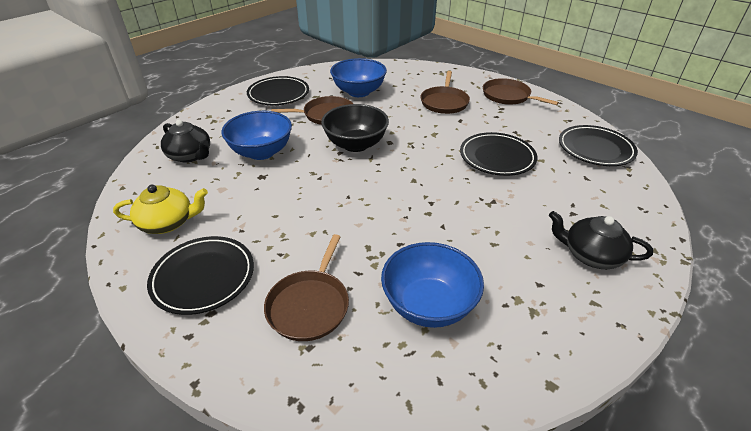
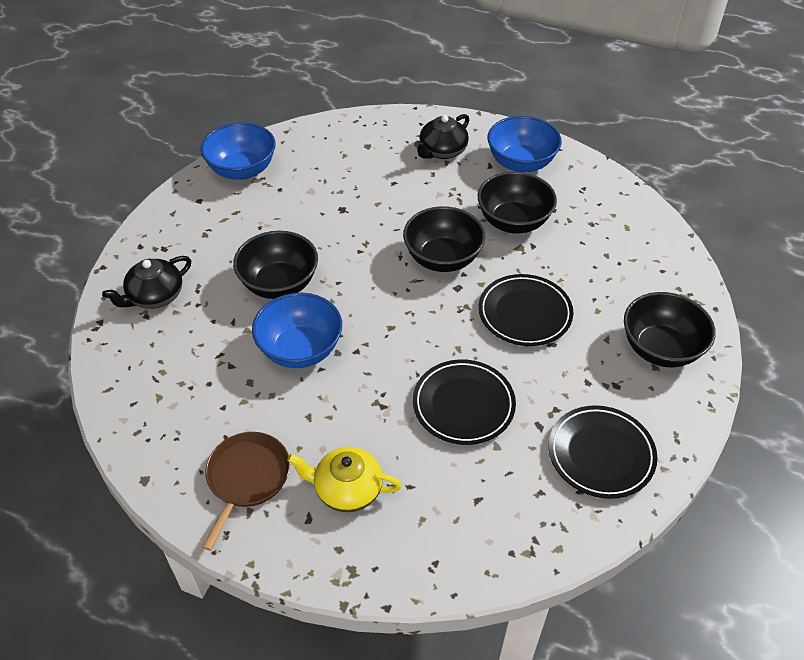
black bowl: 1 -> 4
black plate: 4 -> 3
brown pan: 4 -> 1

